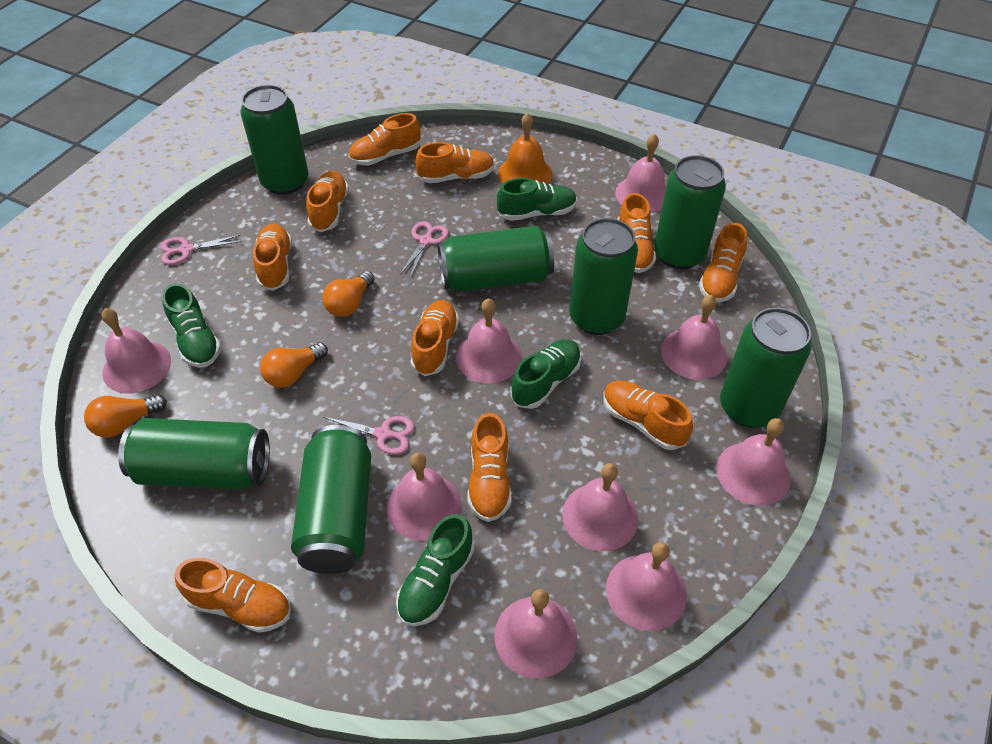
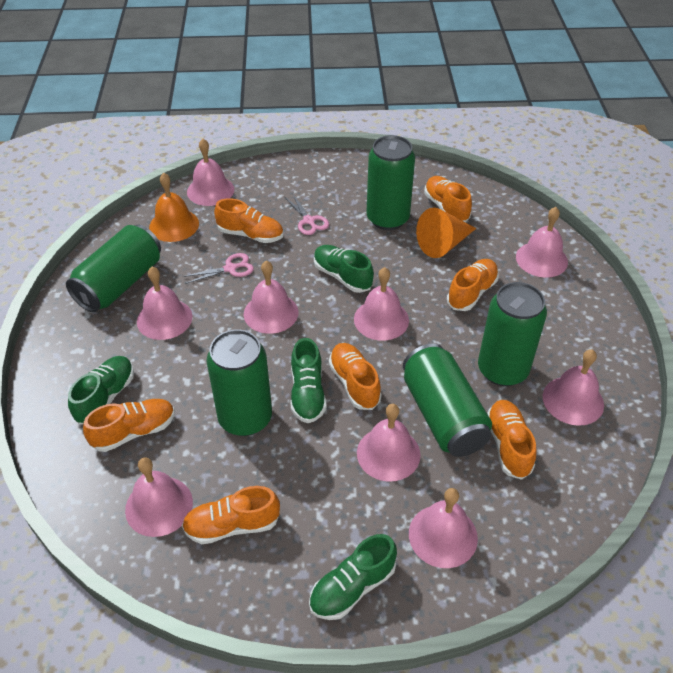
green can: 7 -> 5
orange cone: 0 -> 1
orange light bulb: 3 -> 0
orange shoe: 10 -> 7
pink scissors: 3 -> 2

